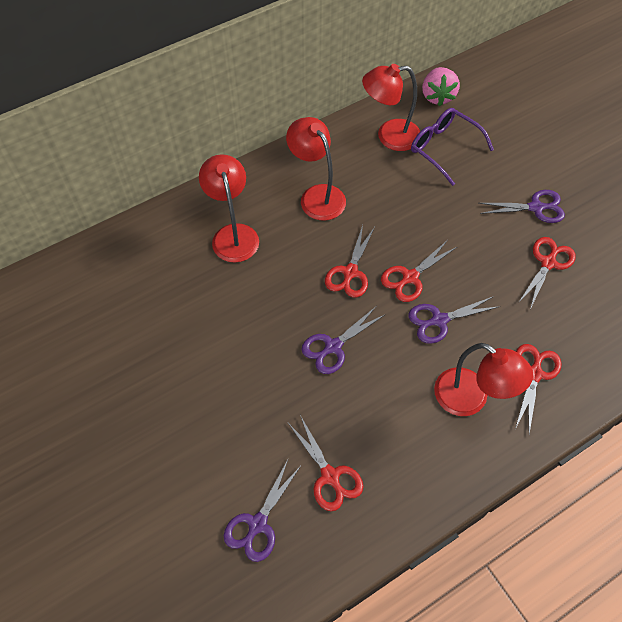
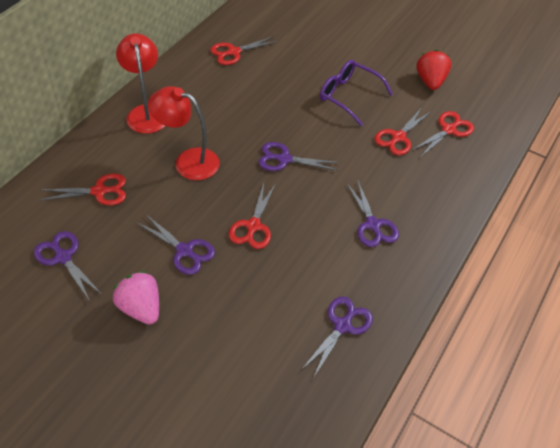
purple scissors: 4 -> 5
red lamp: 4 -> 2
red strawberry: 0 -> 1

